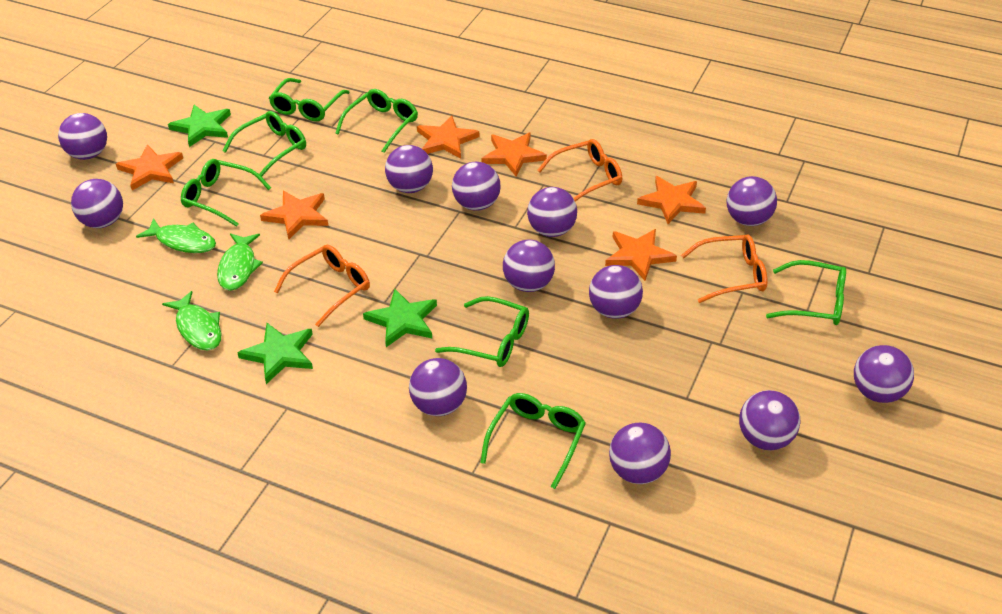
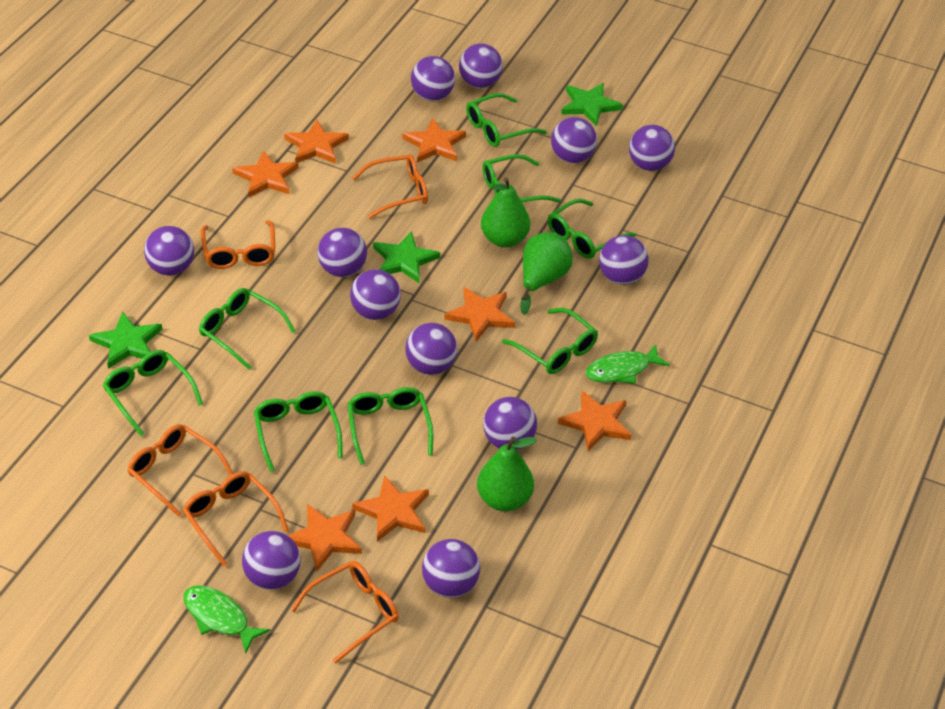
green fish: 3 -> 2
green glasses: 7 -> 8
green pear: 0 -> 3
orange glasses: 3 -> 5
orange star: 6 -> 7

